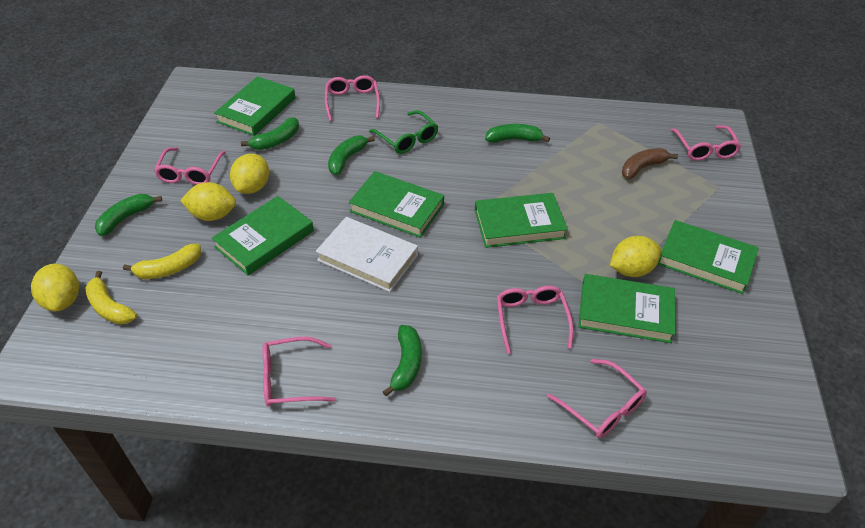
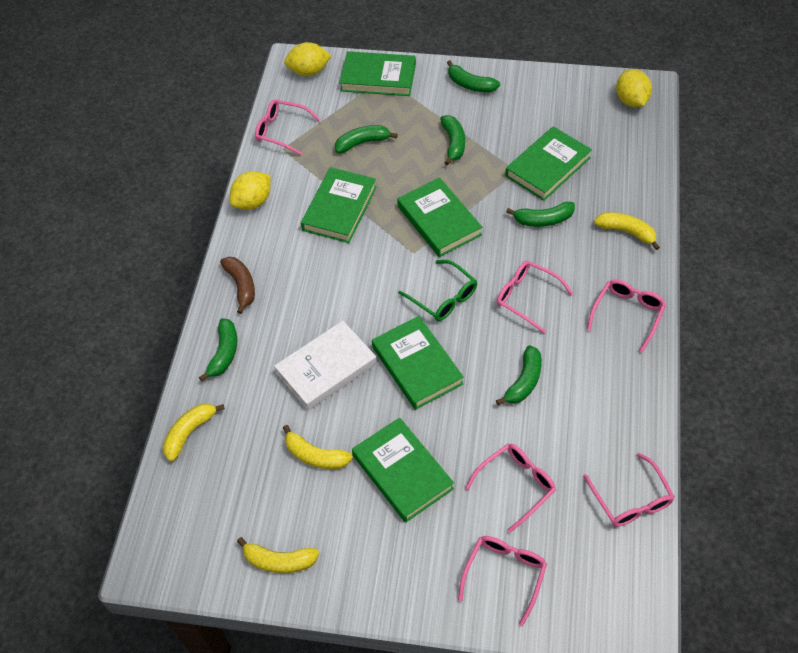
green banana: 5 -> 6
yellow banana: 2 -> 4
yellow lemon: 4 -> 3

